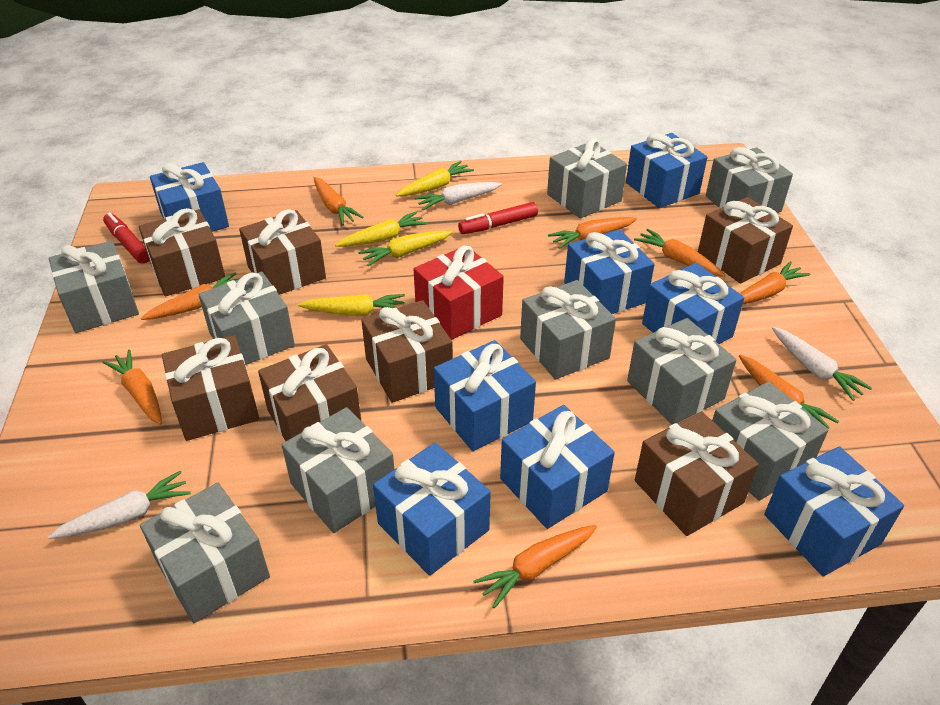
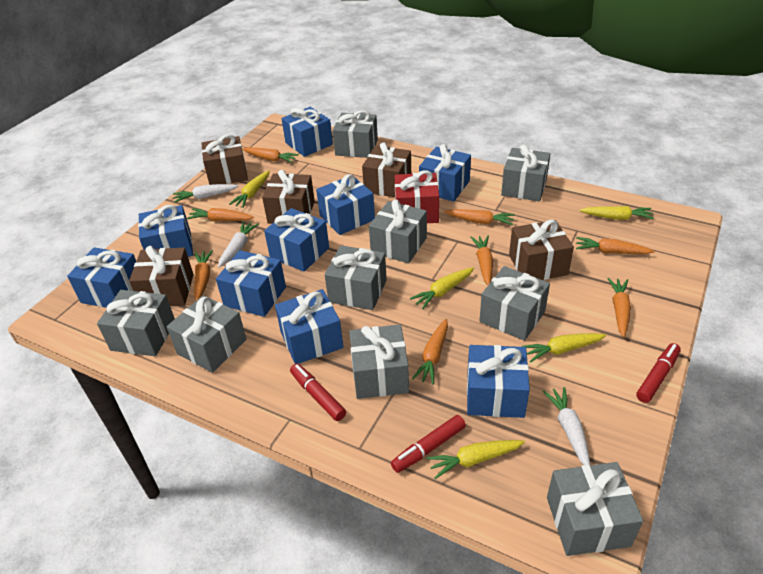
blue gift: 8 -> 9
brown gift: 7 -> 5
red marker: 2 -> 3
yellow carrot: 4 -> 5

